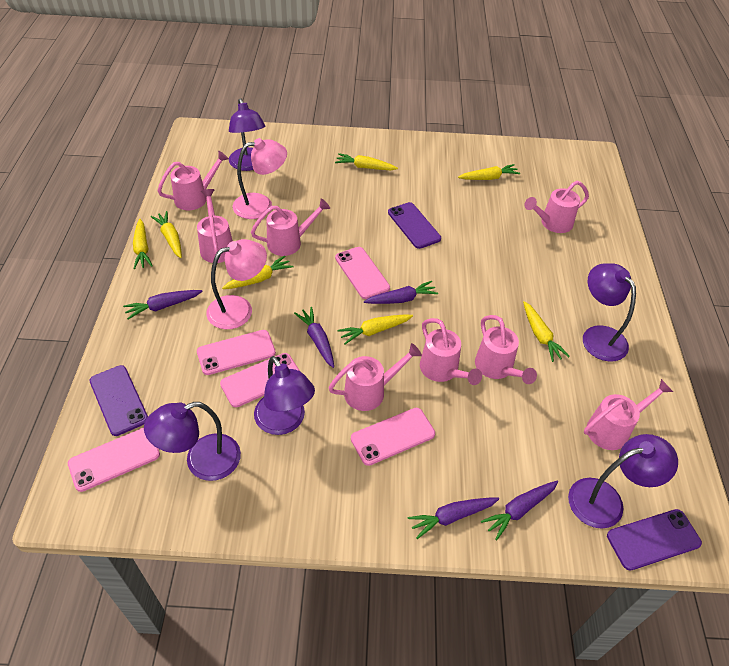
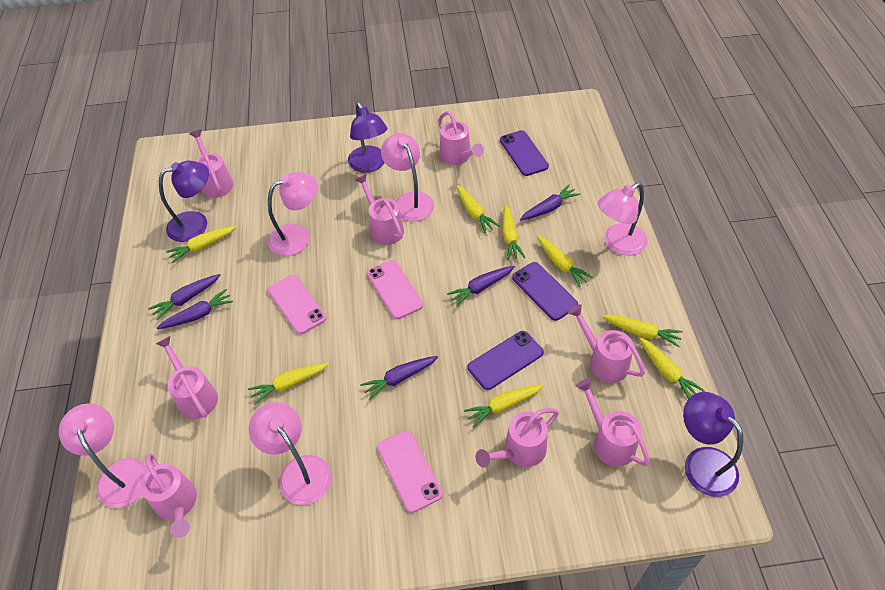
pink lamp: 2 -> 5
pink phone: 5 -> 3
purple lamp: 5 -> 3
yellow carrot: 7 -> 8

